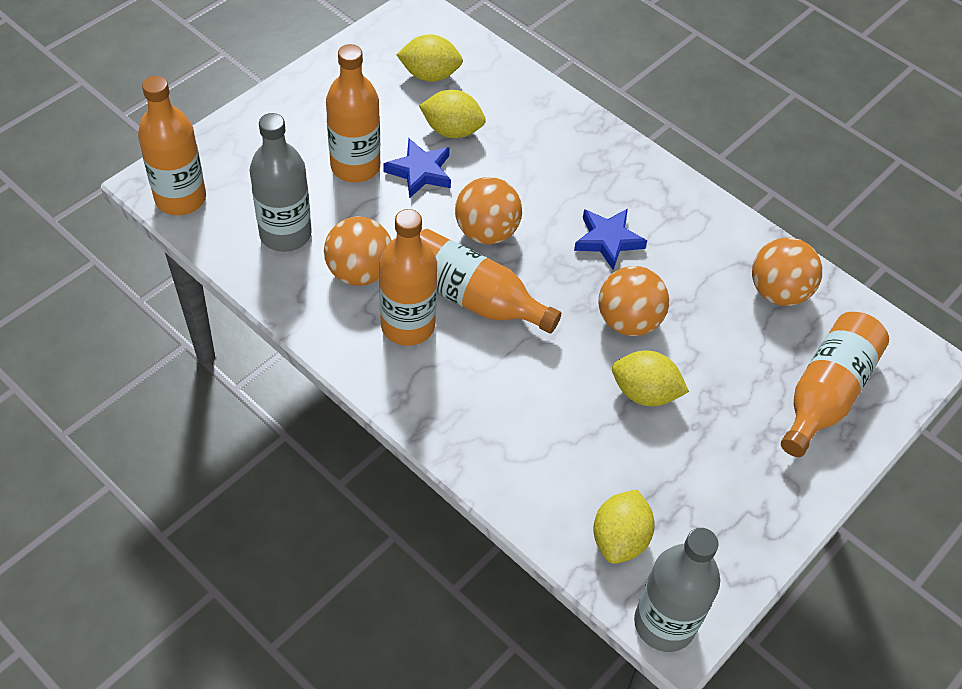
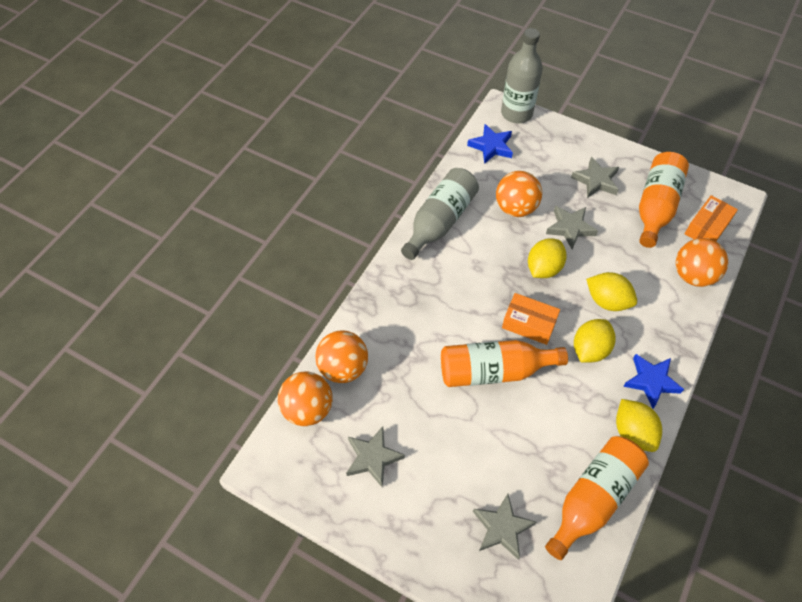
grey star: 0 -> 4
orange bottle: 5 -> 3
orange box: 0 -> 2

